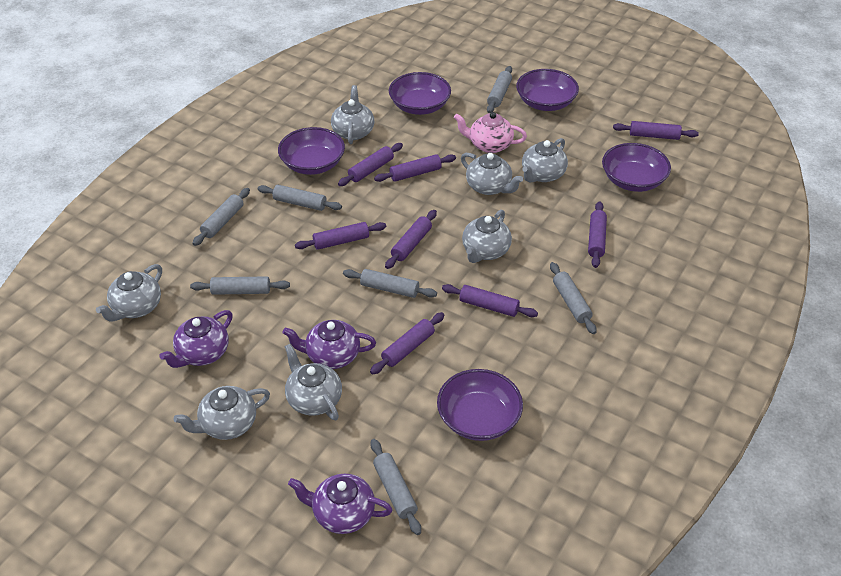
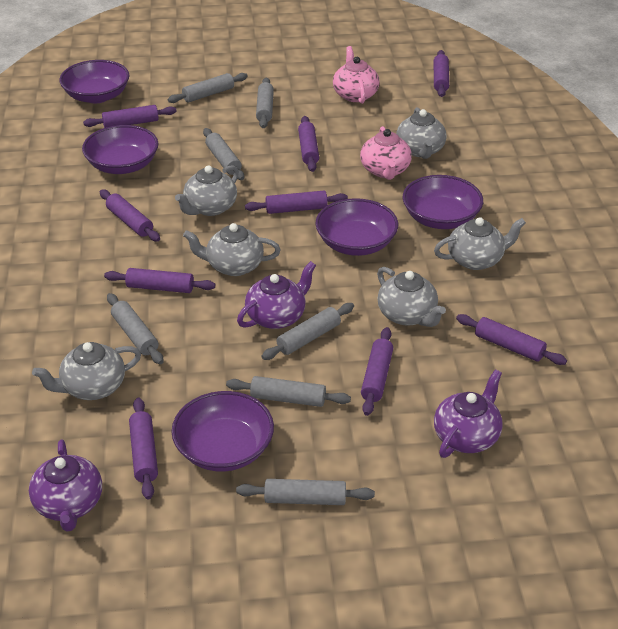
grey teapot: 7 -> 6
pink teapot: 1 -> 2
purple rolling pin: 8 -> 9

